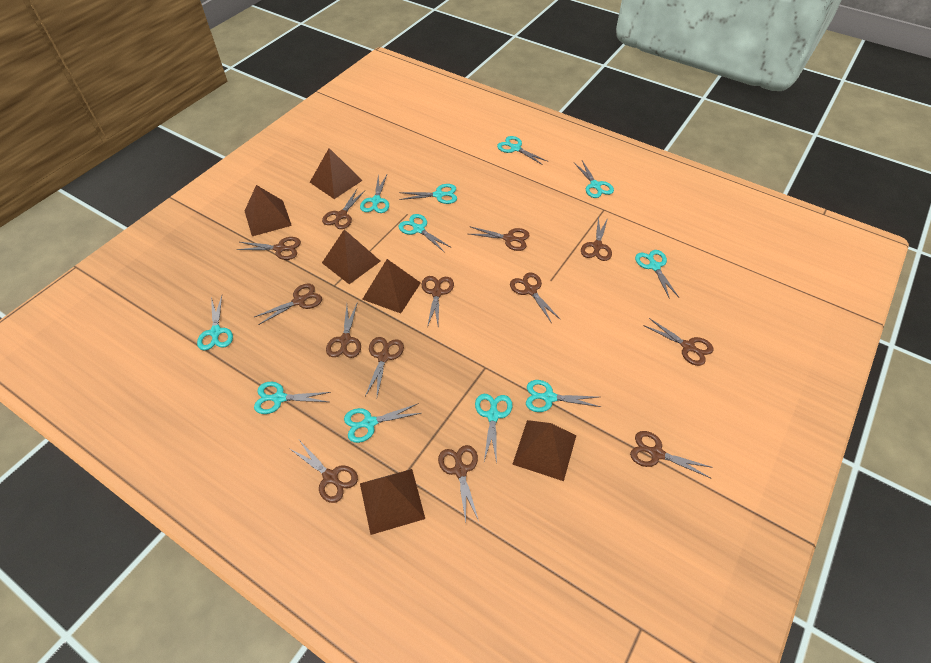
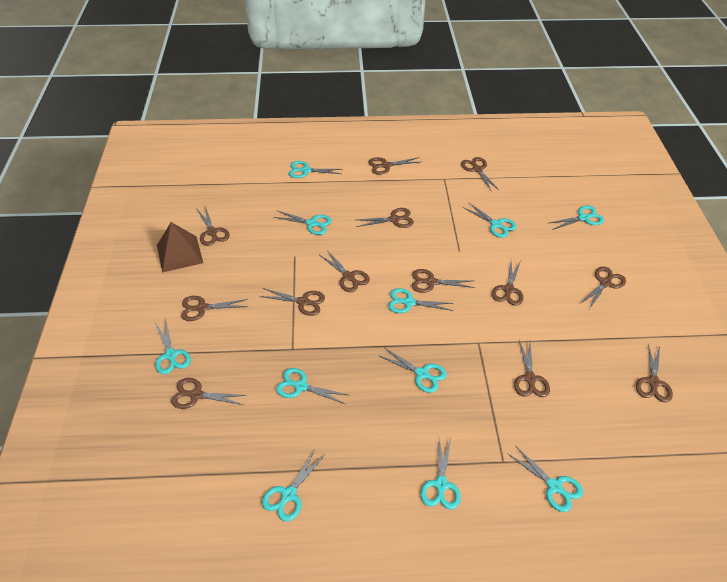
brown pyramid: 6 -> 1

